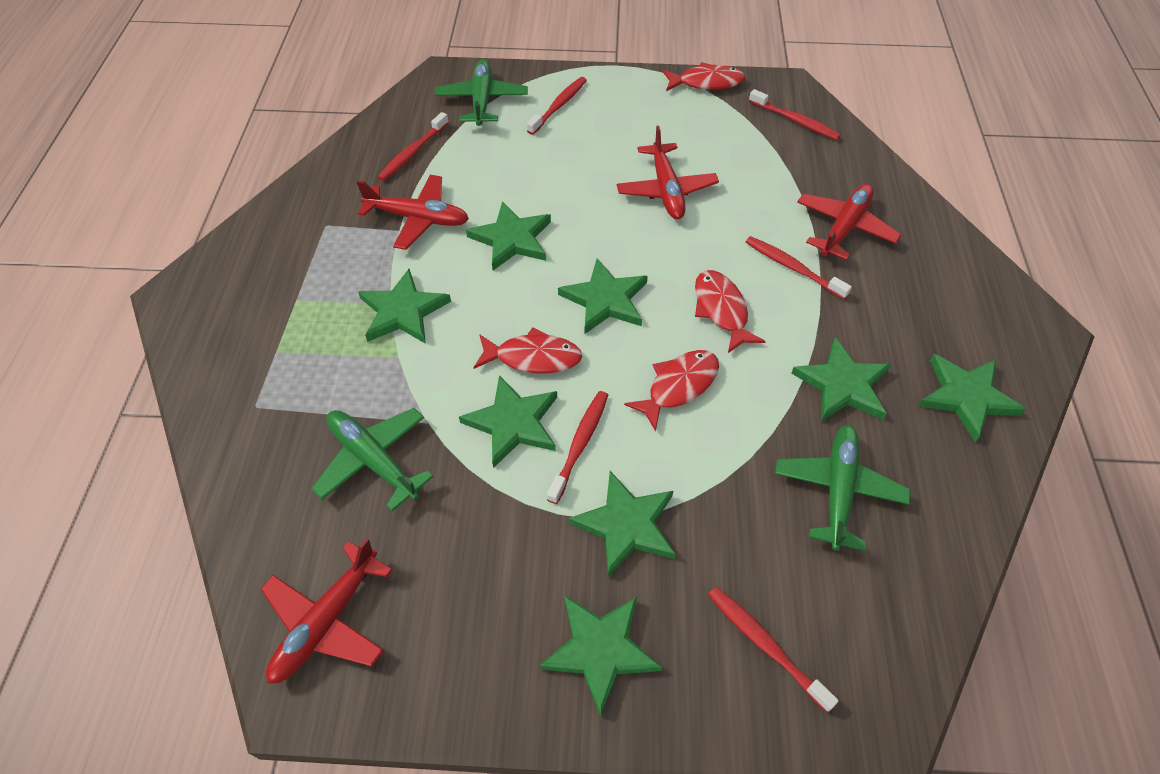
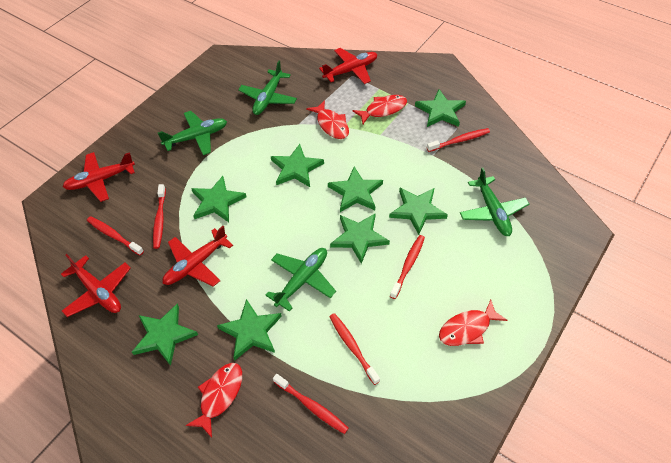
green plane: 3 -> 4

